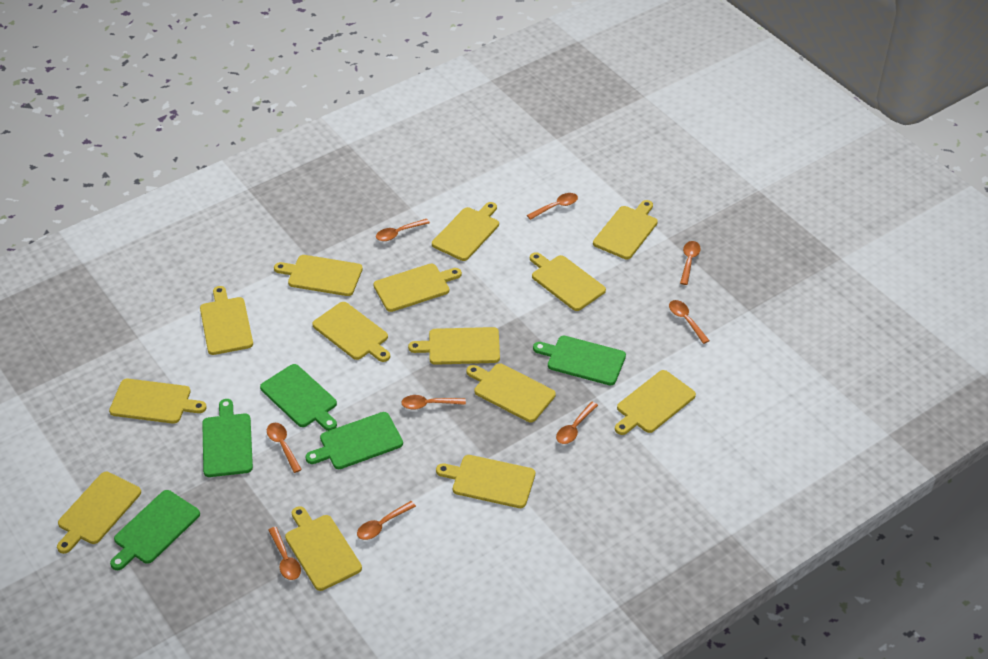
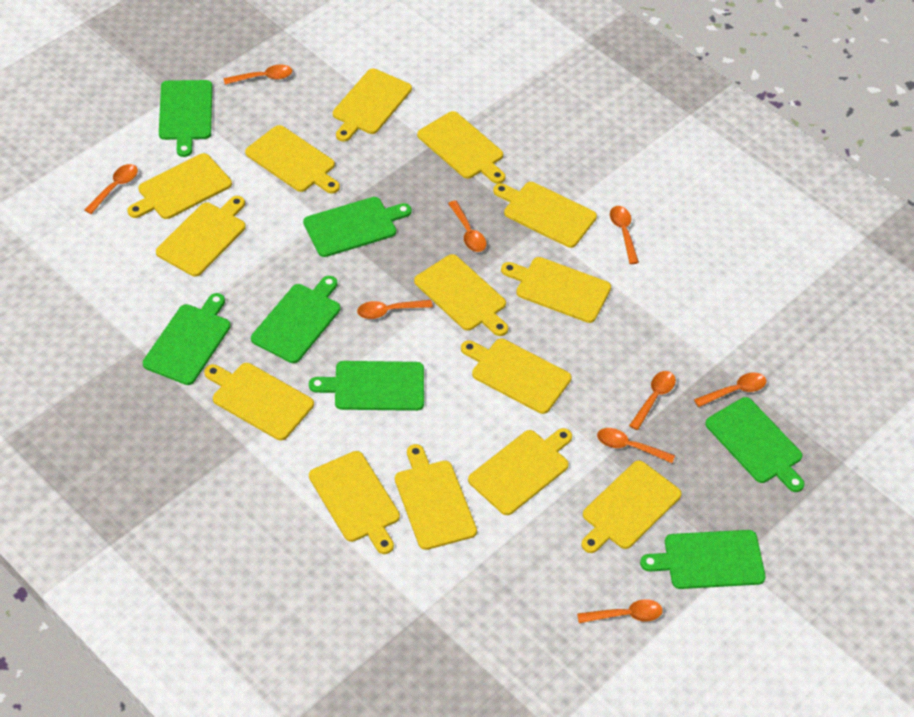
green cutting board: 5 -> 7

